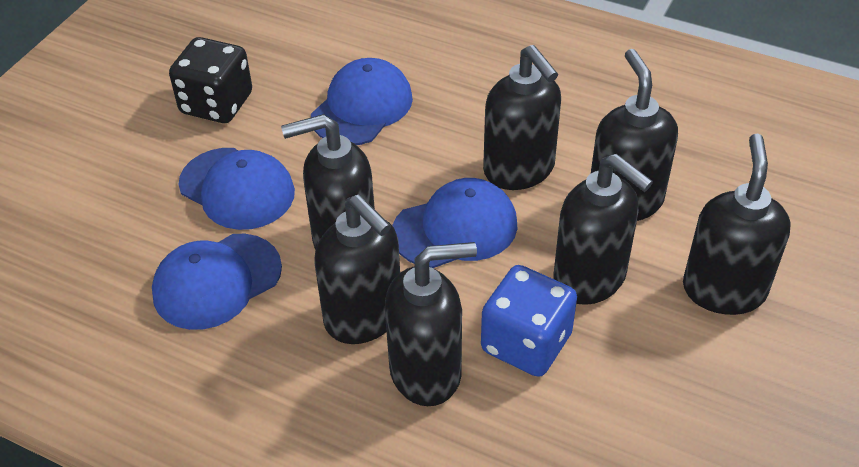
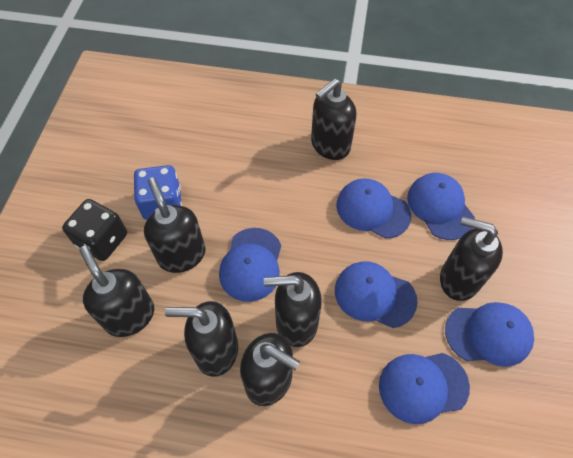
blue cap: 4 -> 6

